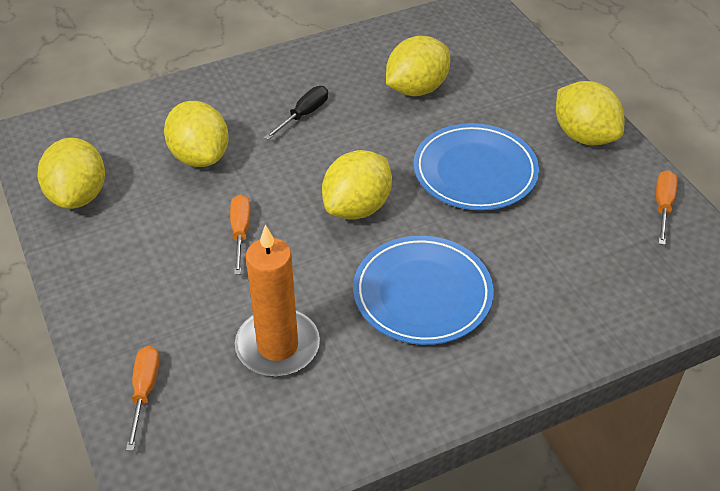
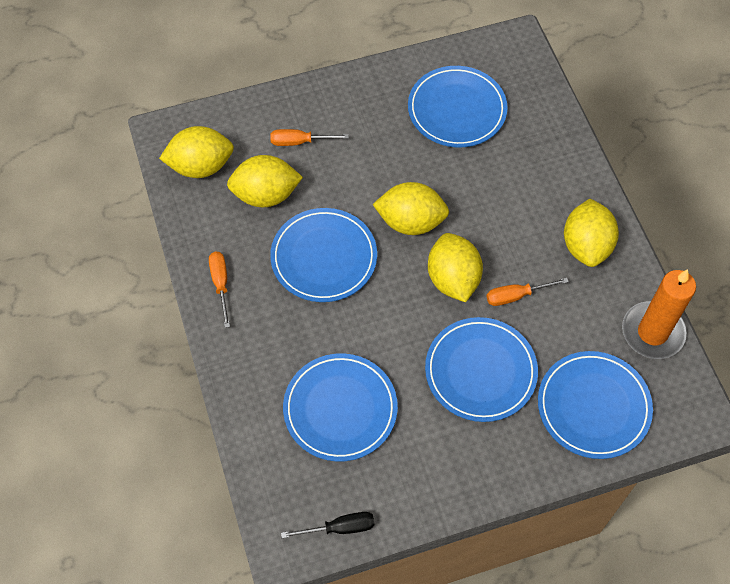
blue plate: 2 -> 5

